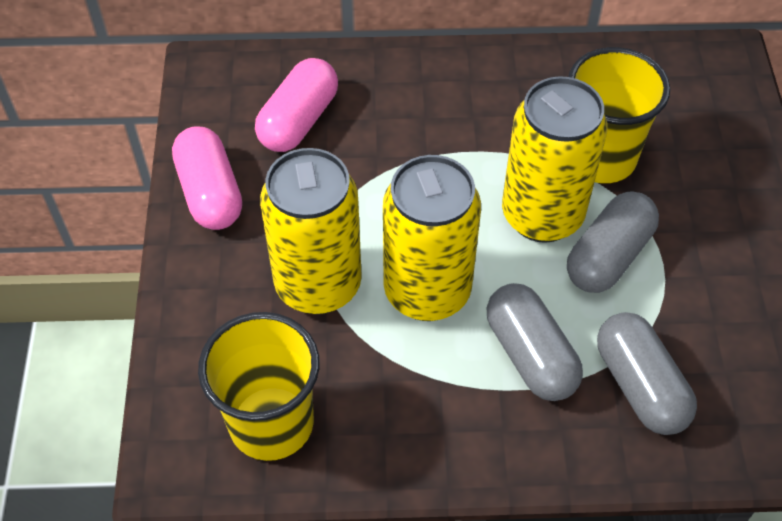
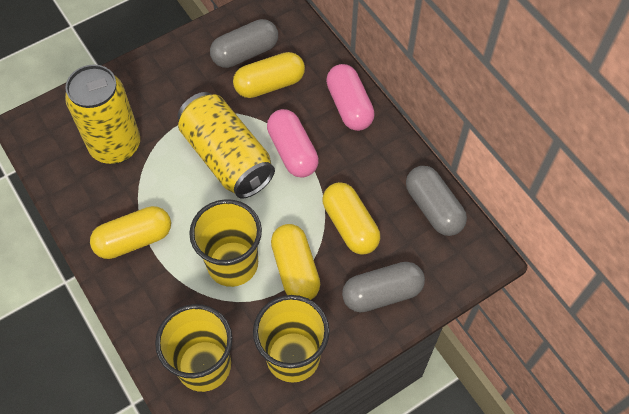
yellow can: 3 -> 2
yellow capsule: 0 -> 4
yellow cup: 2 -> 3

